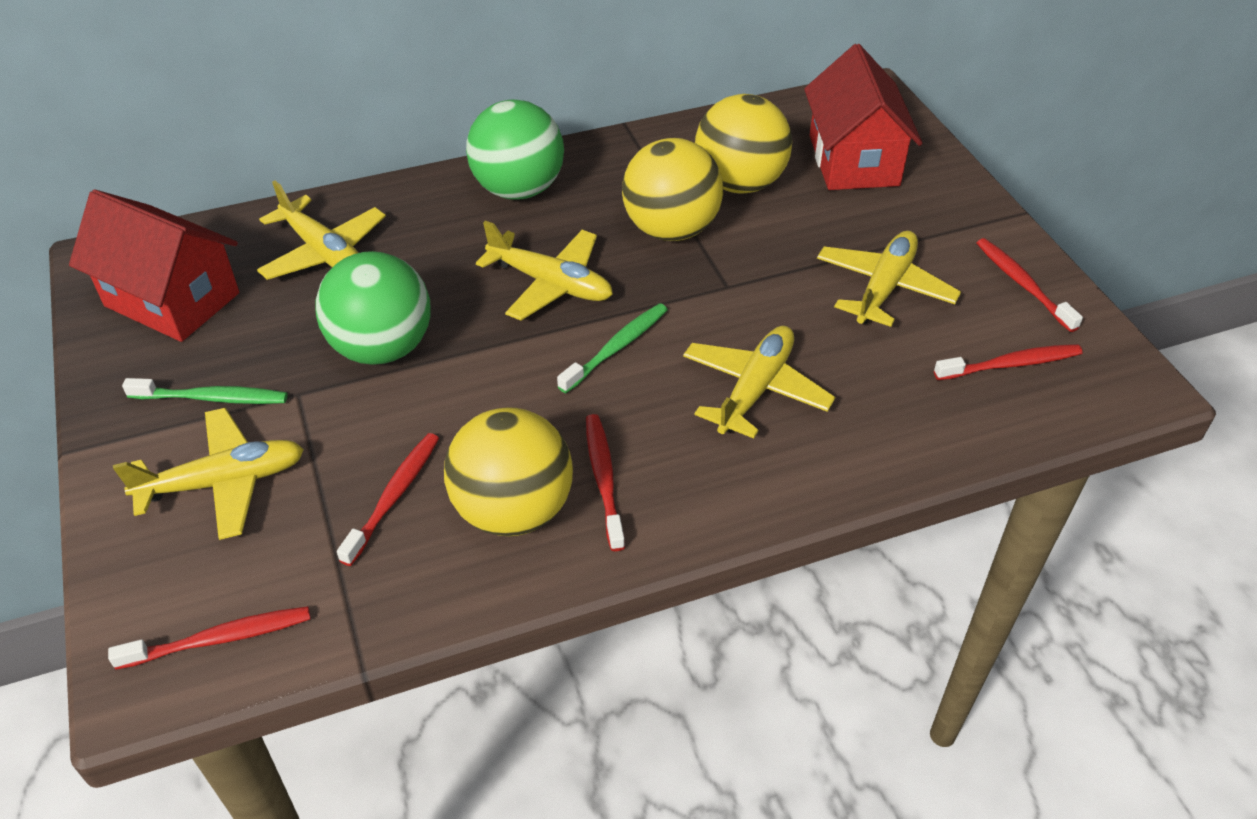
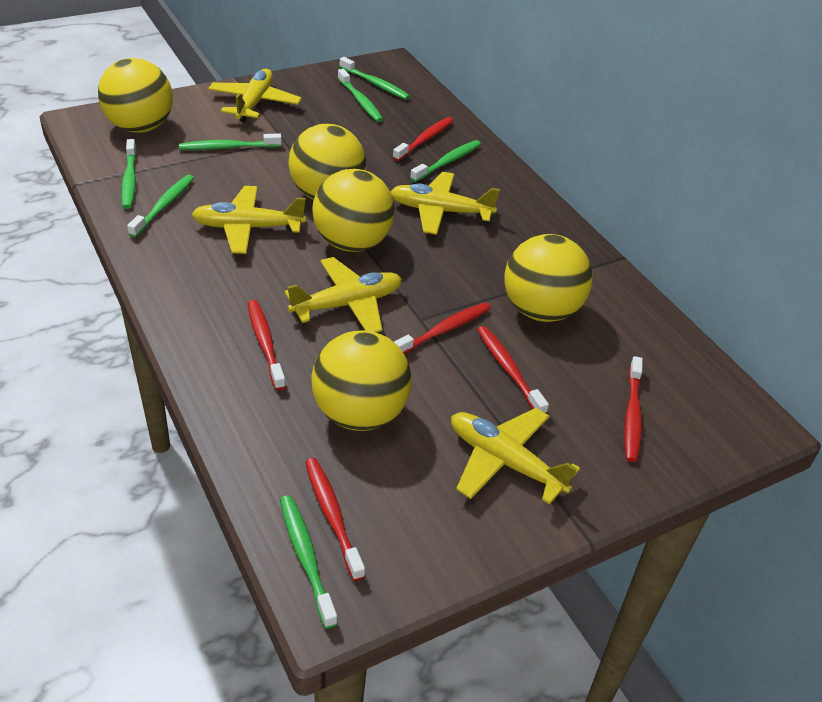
green ball: 2 -> 0
green toothbrush: 2 -> 7
red house: 2 -> 0
red toothbrush: 5 -> 6
yellow ball: 3 -> 5

